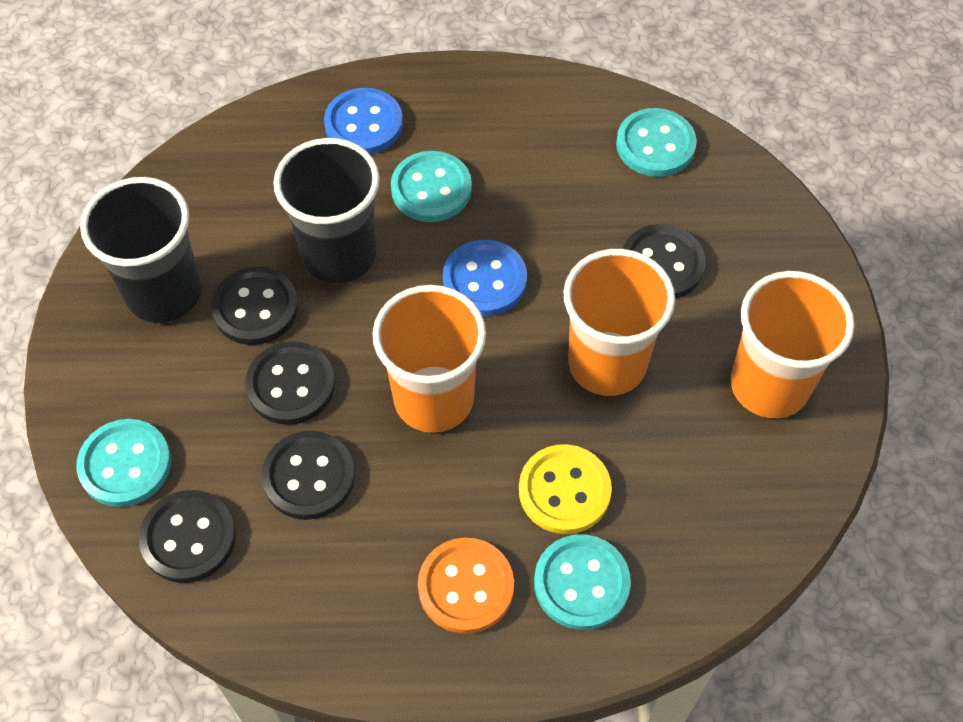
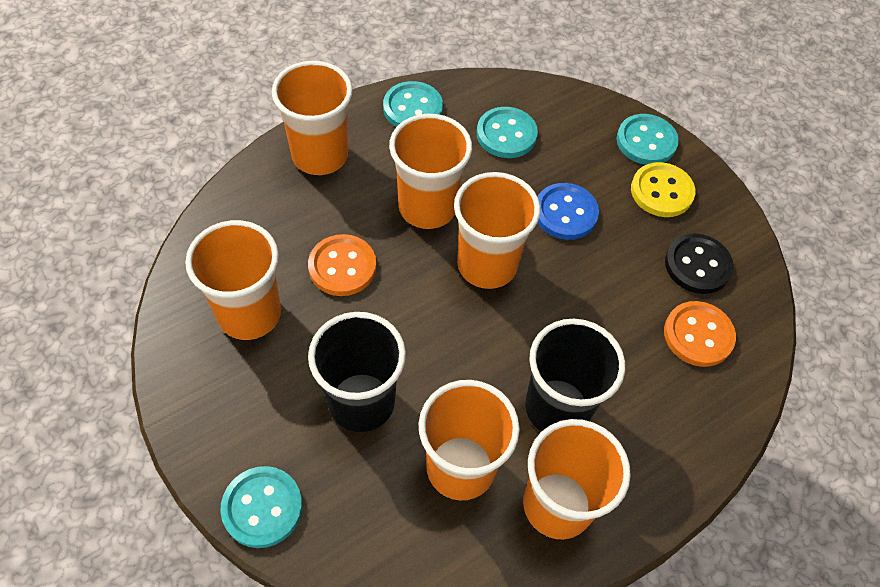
black button: 5 -> 1
blue button: 2 -> 1
orange button: 1 -> 2
orange cup: 3 -> 6

